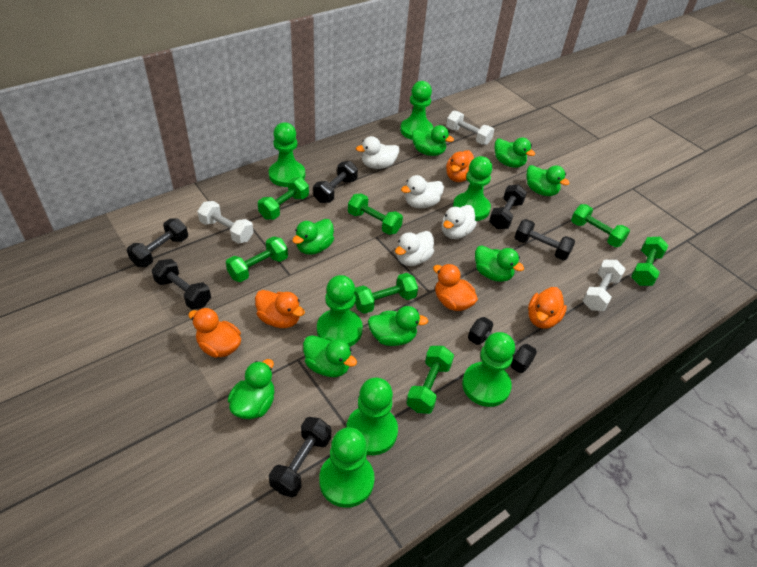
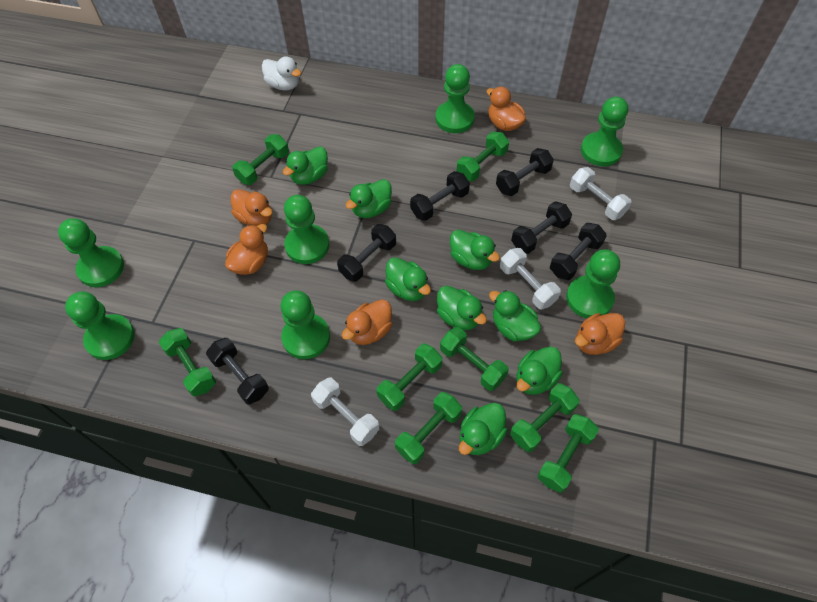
black dumbbell: 7 -> 6
green dumbbell: 7 -> 8
white duck: 4 -> 1

